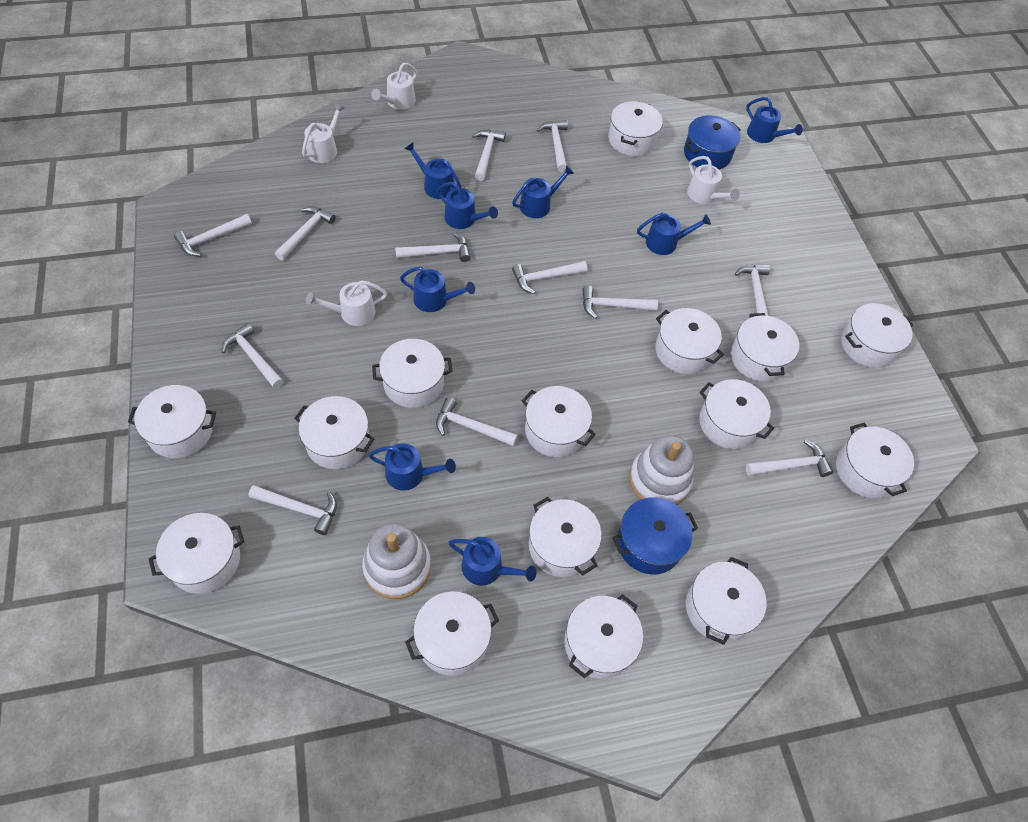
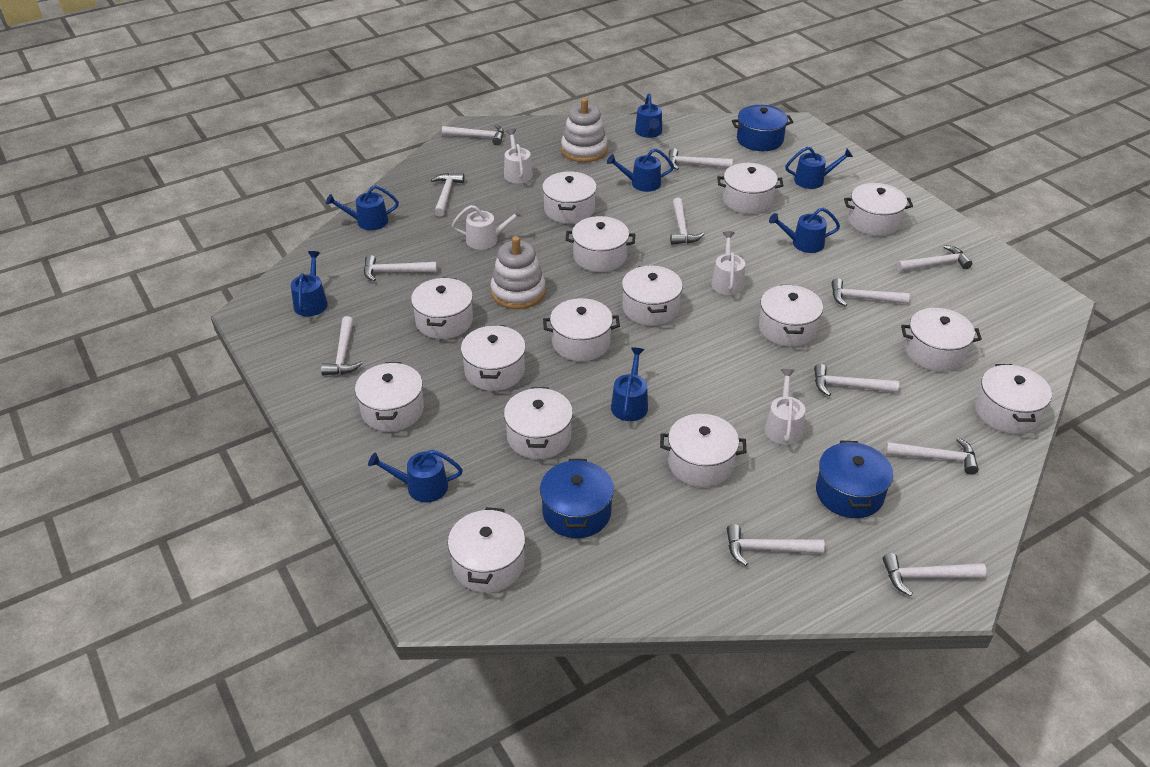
blue pot: 2 -> 3

